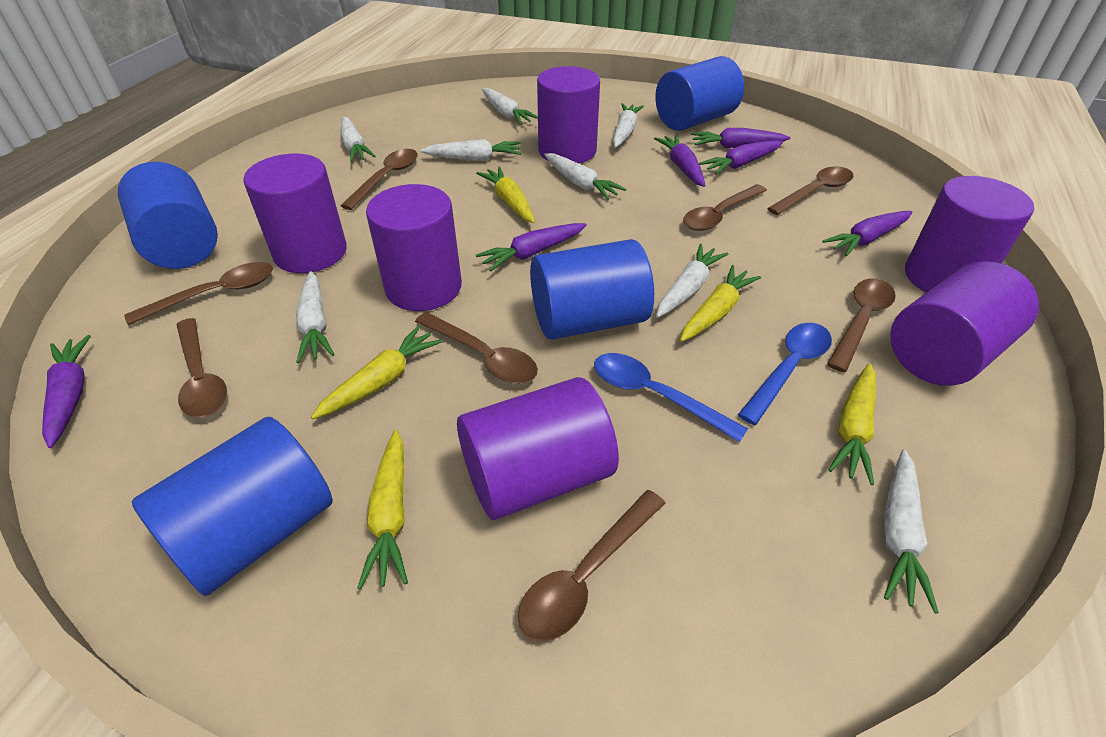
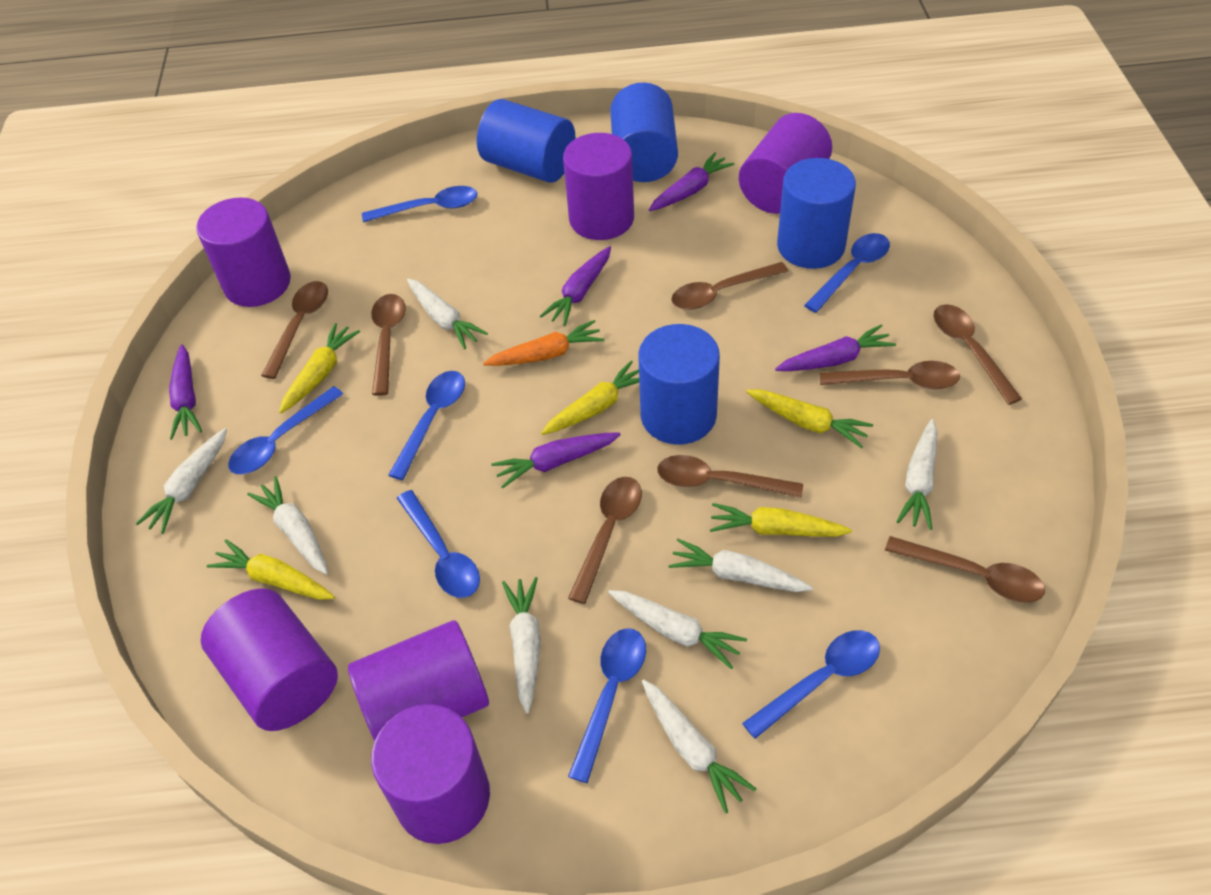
blue spoon: 2 -> 7
orange carrot: 0 -> 1
purple carrot: 6 -> 5

